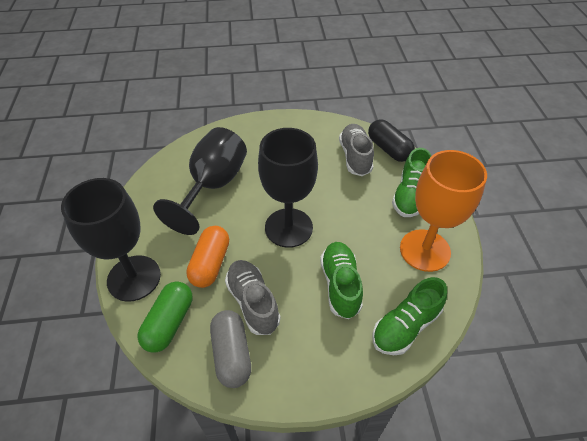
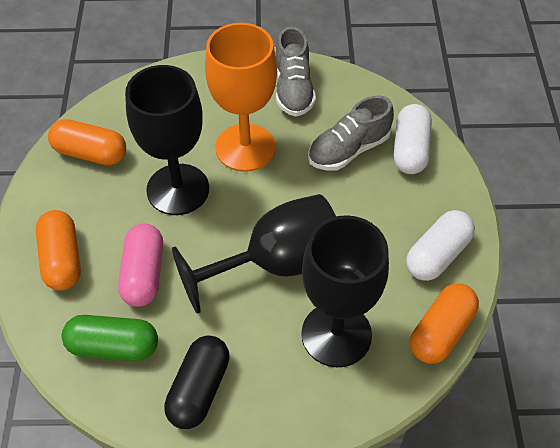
green shoe: 3 -> 0
grey capsule: 1 -> 0
orange capsule: 1 -> 3
pink capsule: 0 -> 1
white capsule: 0 -> 2

